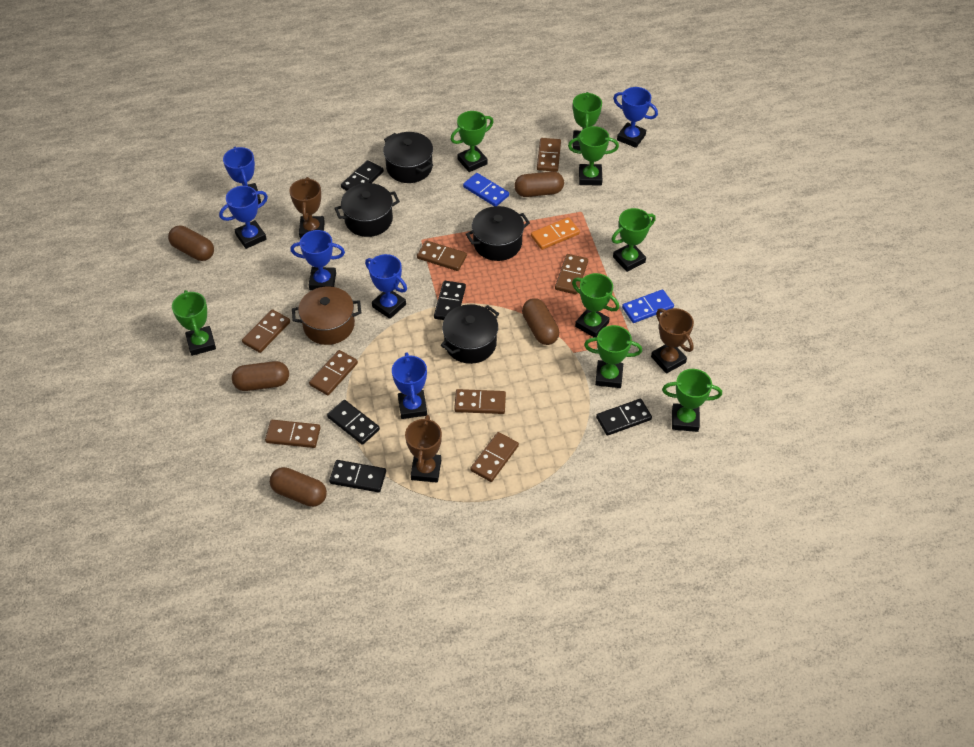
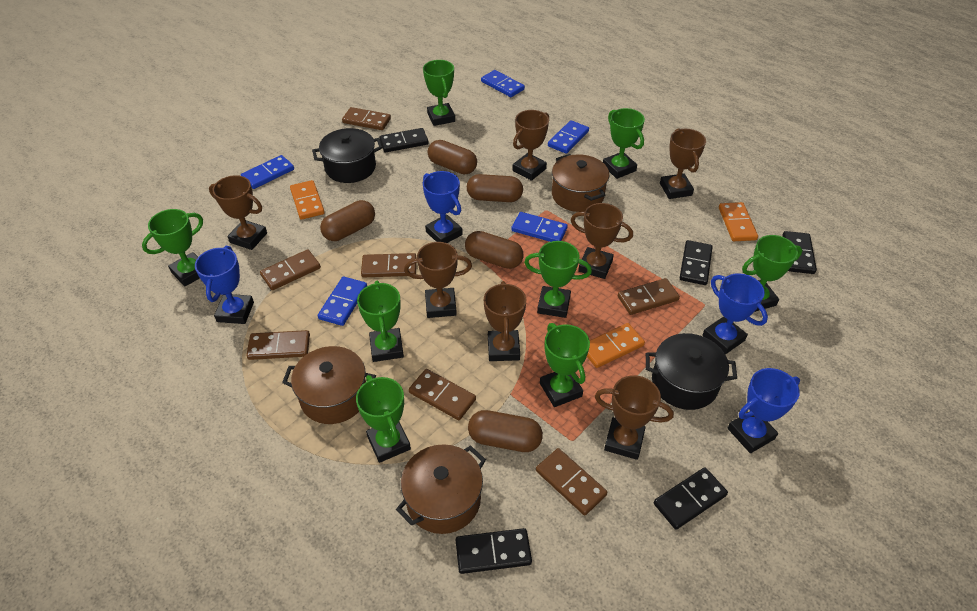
black pot: 4 -> 2
blue domino: 2 -> 5
blue trophy: 6 -> 4
brown domino: 8 -> 7
brown pot: 1 -> 3
brown trophy: 3 -> 7
orange domino: 1 -> 3

